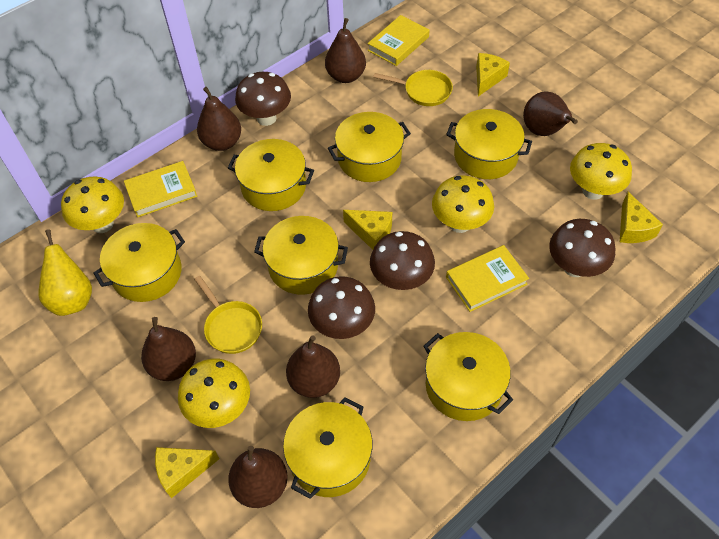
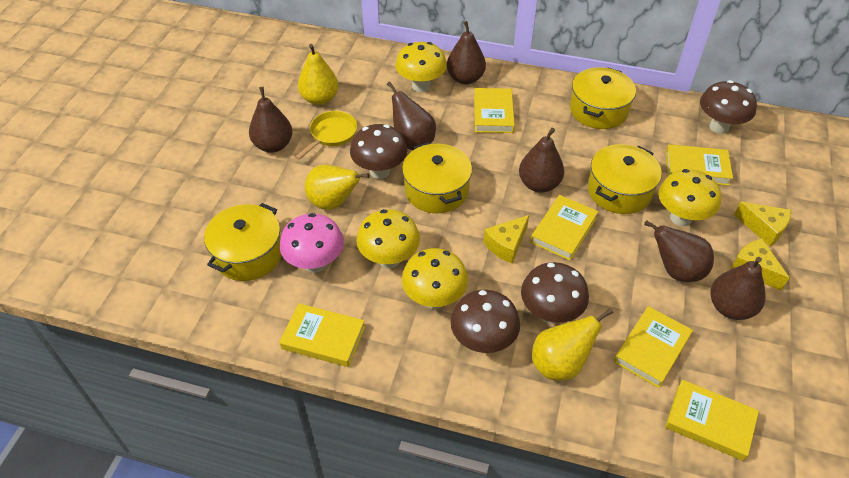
pink mushroom: 0 -> 1
yellow book: 3 -> 6
yellow cheese: 4 -> 3
yellow pan: 2 -> 1
yellow pear: 1 -> 3
yellow pot: 7 -> 4

